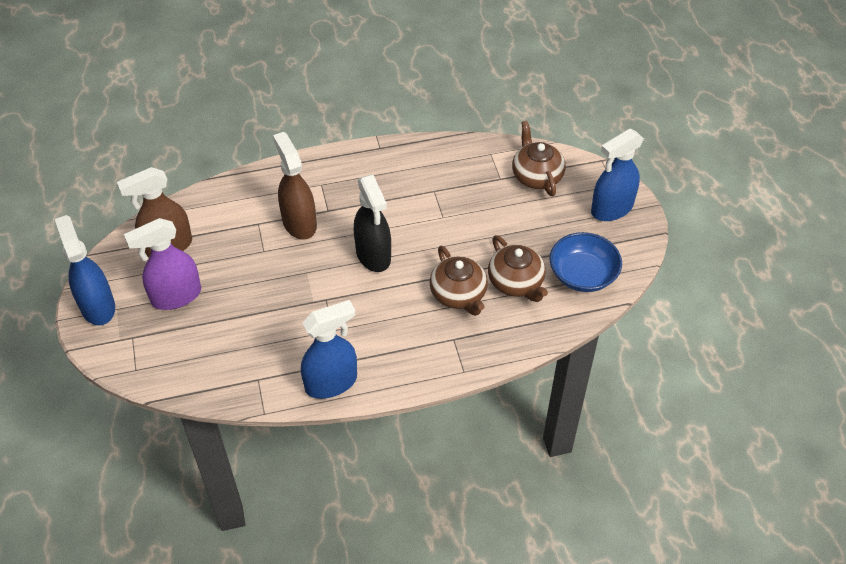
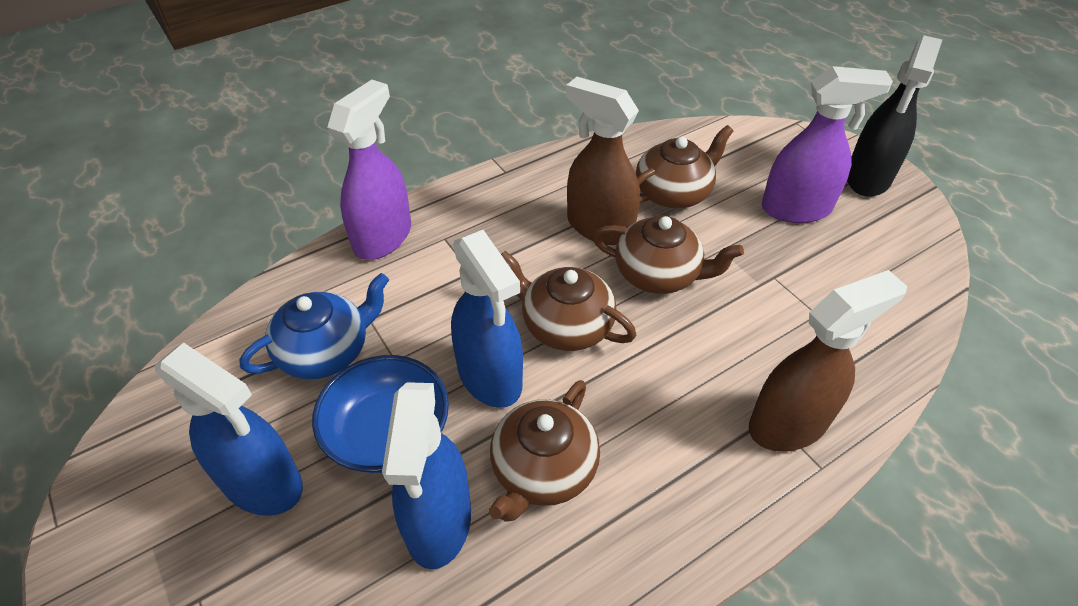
blue teapot: 0 -> 1
brown teapot: 3 -> 4
purple spray bottle: 1 -> 2

